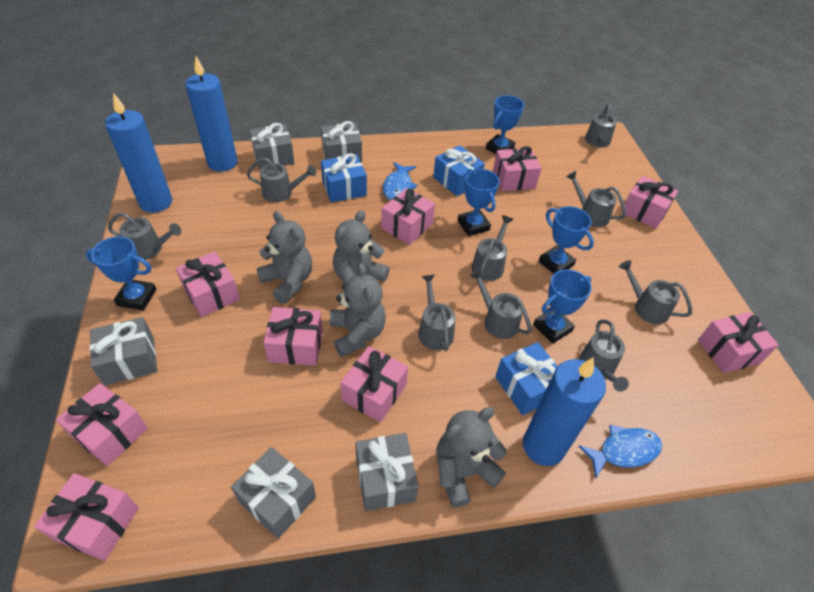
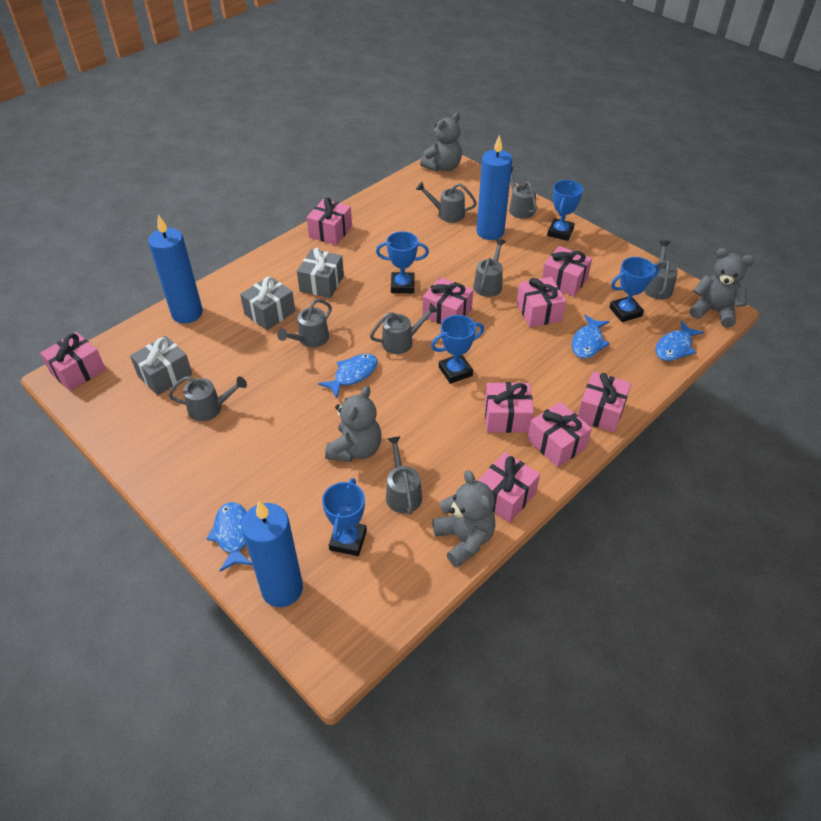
blue fish: 2 -> 4
blue gift: 3 -> 0
grey gift: 5 -> 3
grey watering can: 9 -> 8

